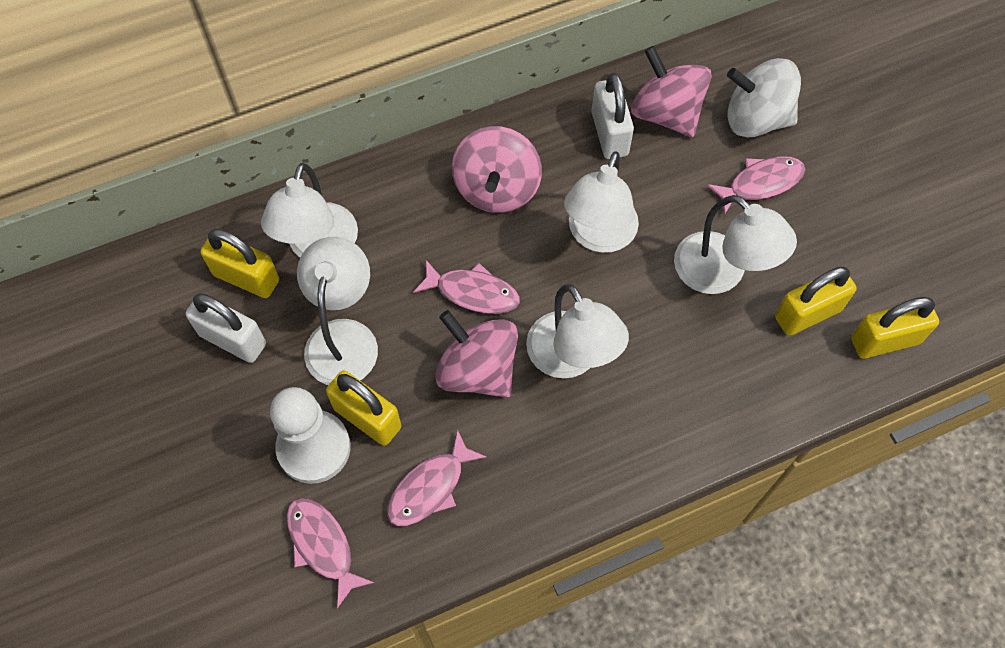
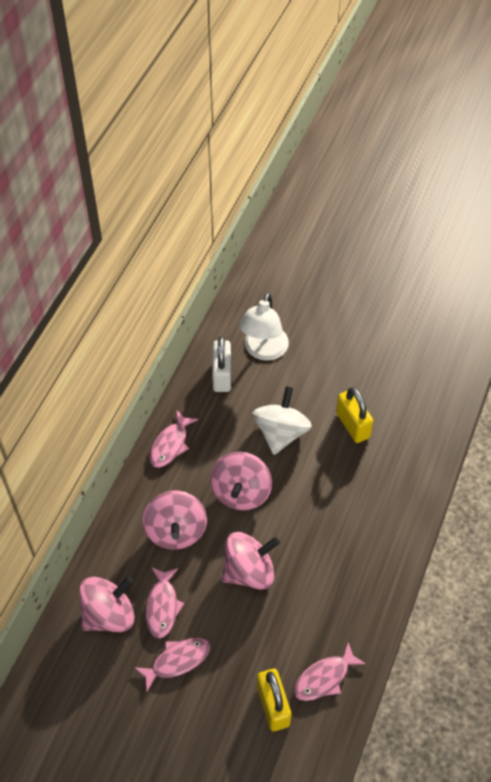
pink spinning top: 3 -> 4
white lamp: 5 -> 1
white padlock: 2 -> 1
white pawn: 1 -> 0
yellow padlock: 4 -> 2

